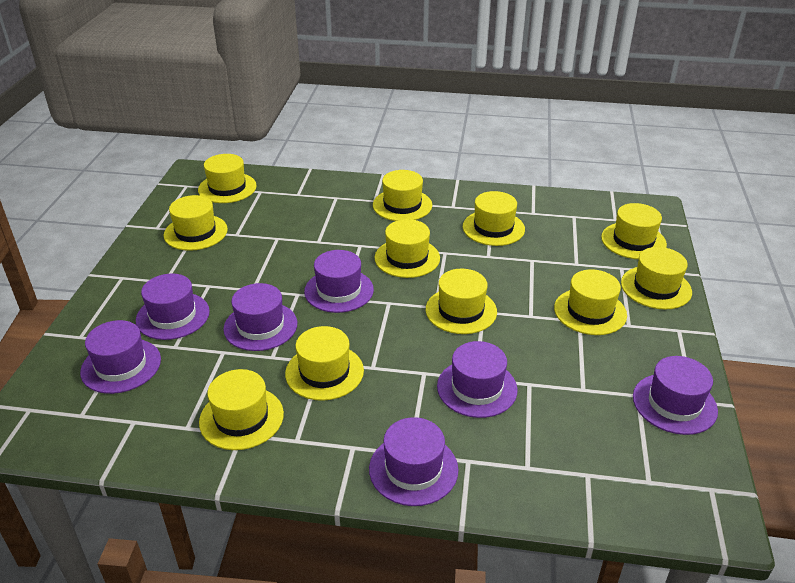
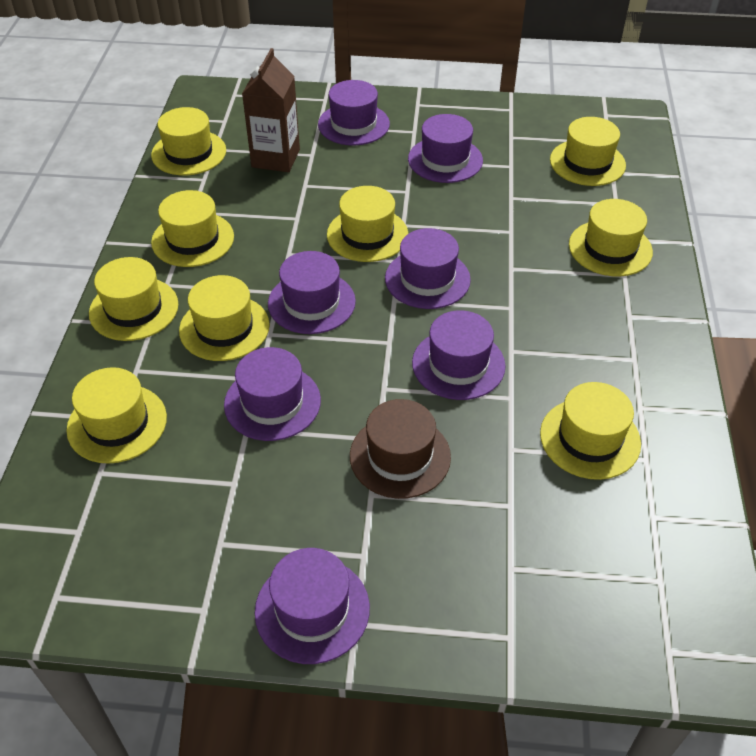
brown carton: 0 -> 1
brown hat: 0 -> 1
yellow hat: 11 -> 9

